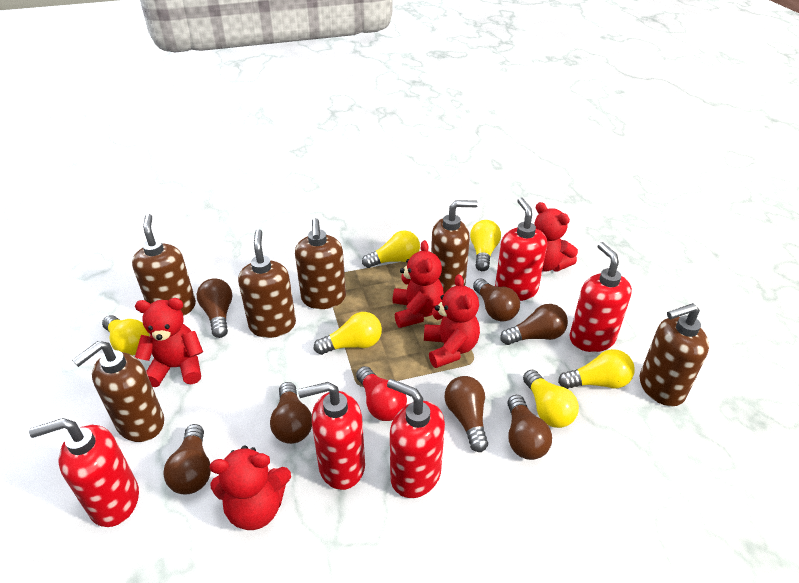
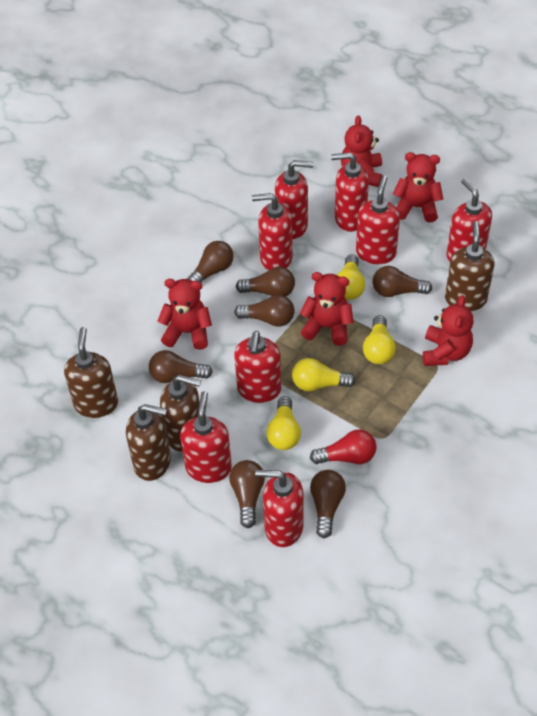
brown soap dispenser: 6 -> 4
red soap dispenser: 5 -> 8
yellow light bulb: 6 -> 4

